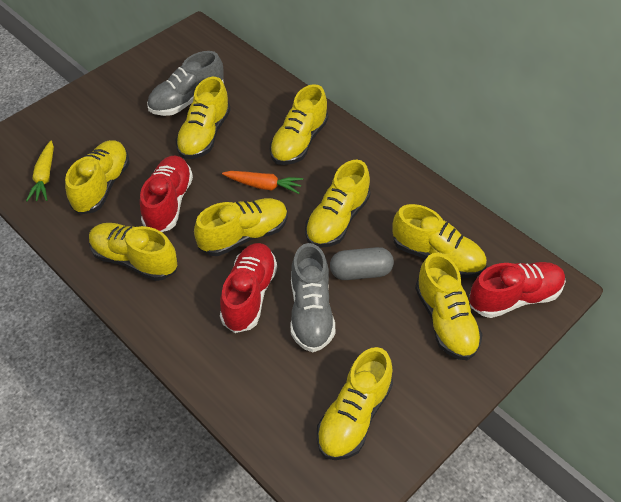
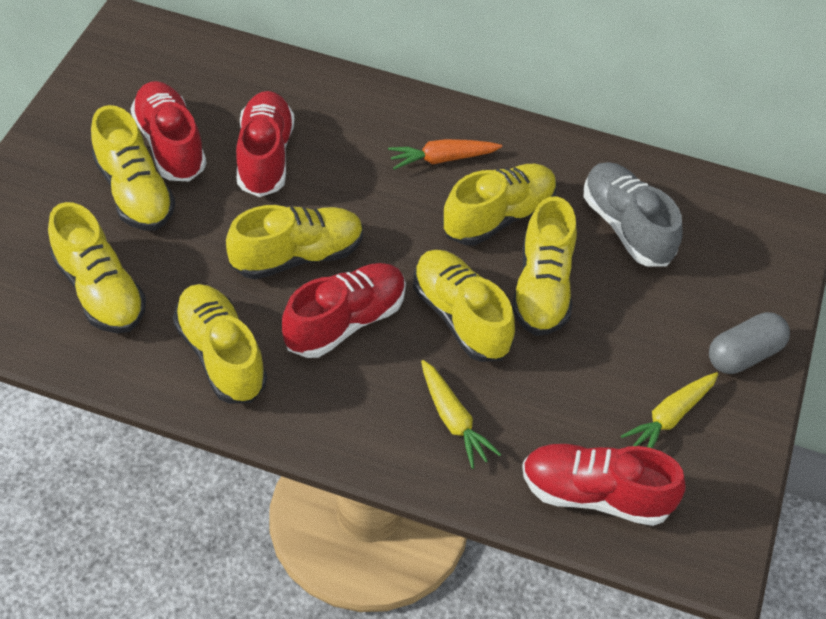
grey shoe: 2 -> 1
red shoe: 3 -> 4
yellow carrot: 1 -> 2
yellow shoe: 9 -> 7

